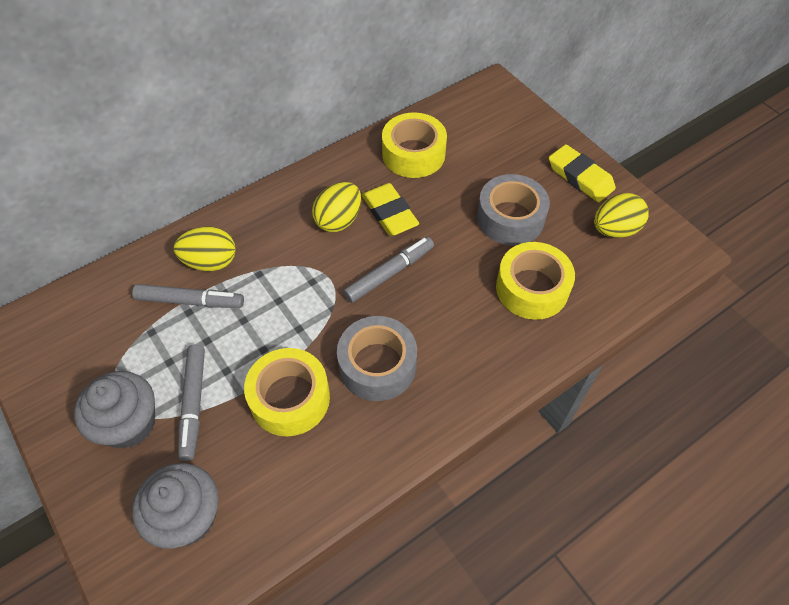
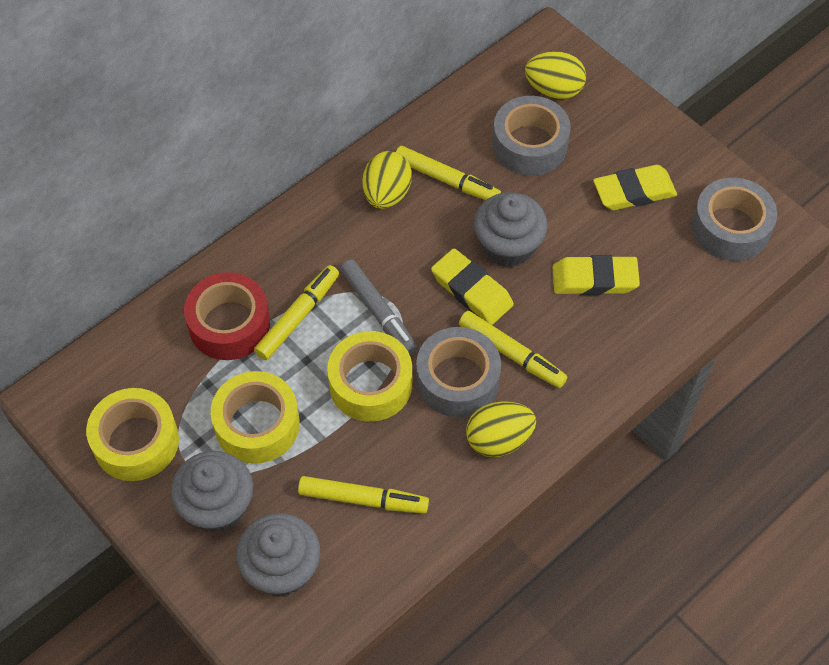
grey cupcake: 2 -> 3
grey marker: 3 -> 1
grey tape: 2 -> 3
red tape: 0 -> 1
yellow eraser: 2 -> 3
yellow marker: 0 -> 4

